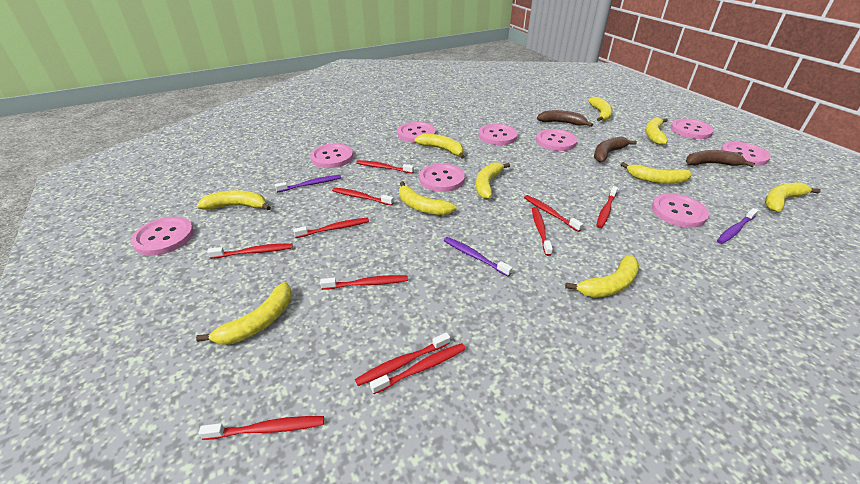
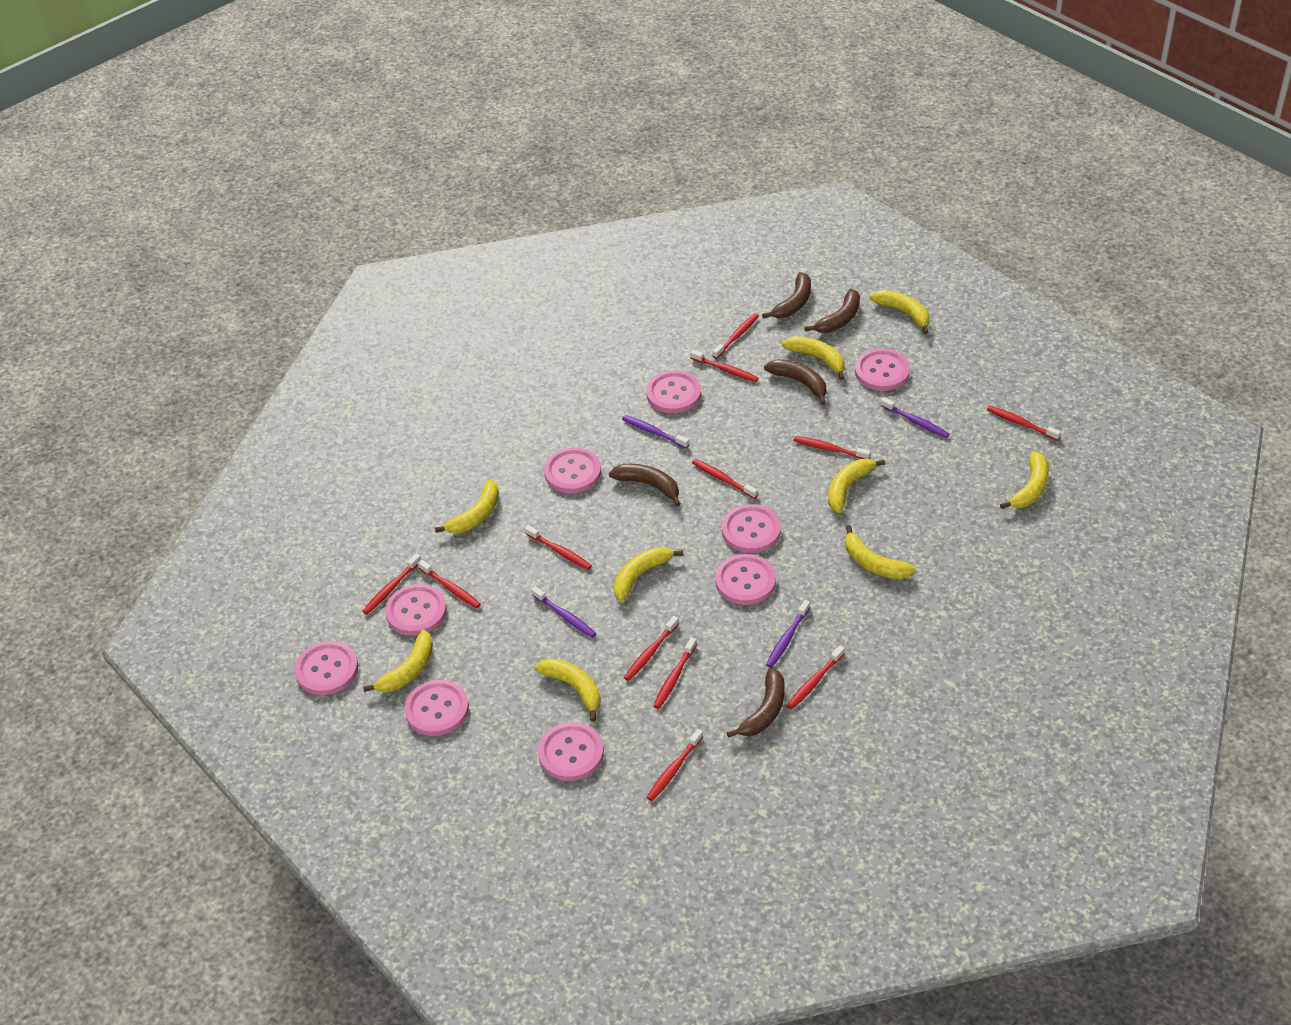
brown banana: 3 -> 5
purple toothbrush: 3 -> 4
red toothbrush: 11 -> 12
yellow banana: 10 -> 9

